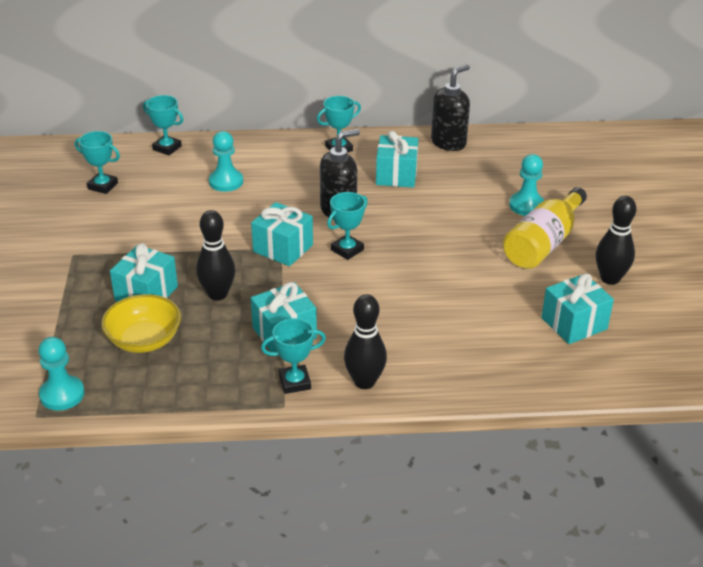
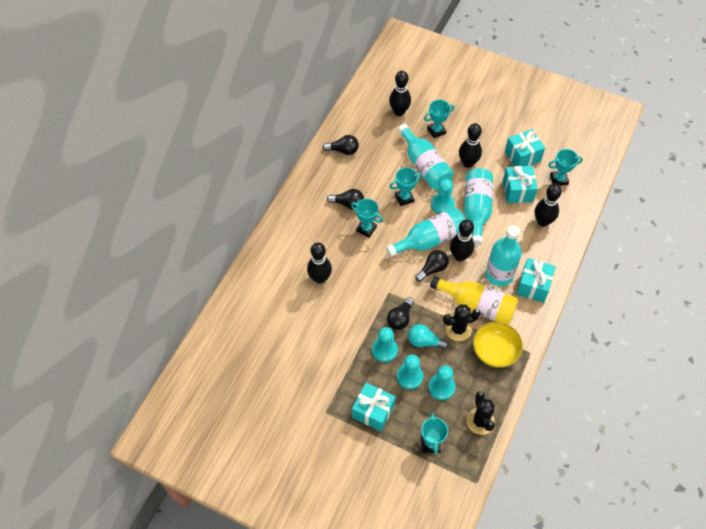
black bowling pin: 3 -> 5
black cactus: 0 -> 2
black light bulb: 0 -> 4
black soap dispenser: 2 -> 0
turquoise bottle: 0 -> 4
turquoise gift: 5 -> 4
turquoise light bulb: 0 -> 1
turquoise pawn: 3 -> 4

